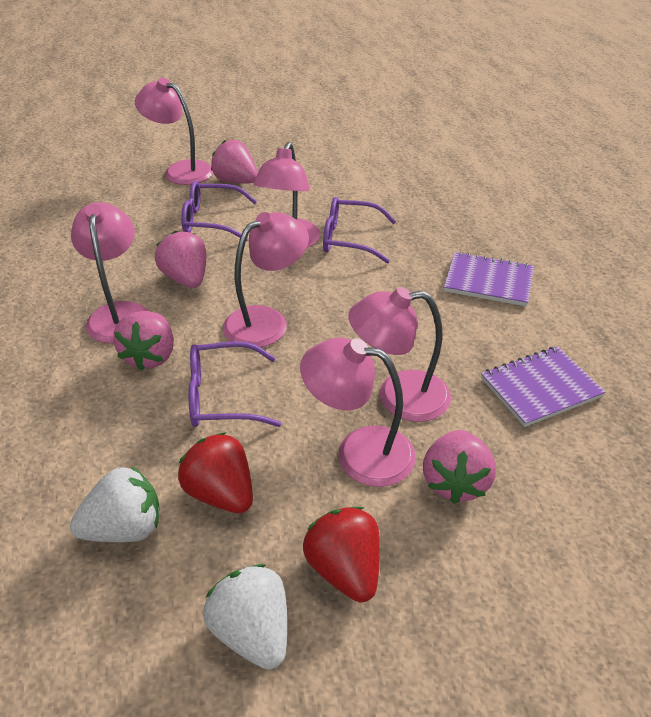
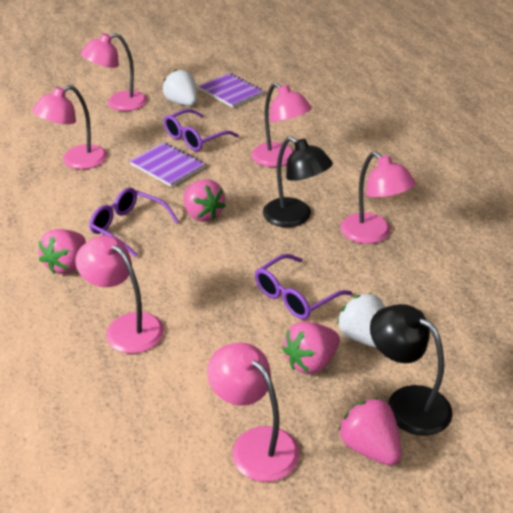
black lamp: 0 -> 2
red strawberry: 2 -> 0

